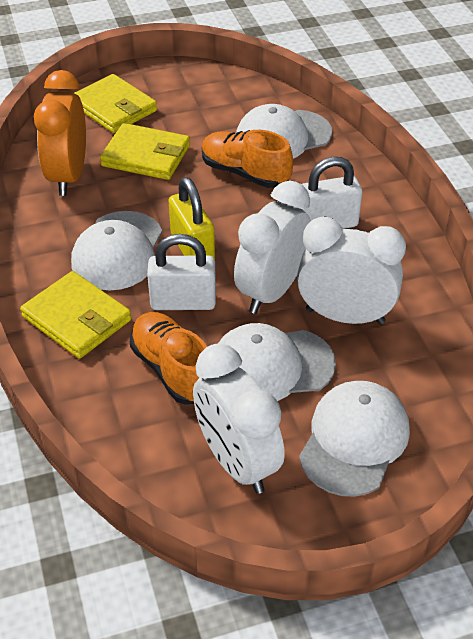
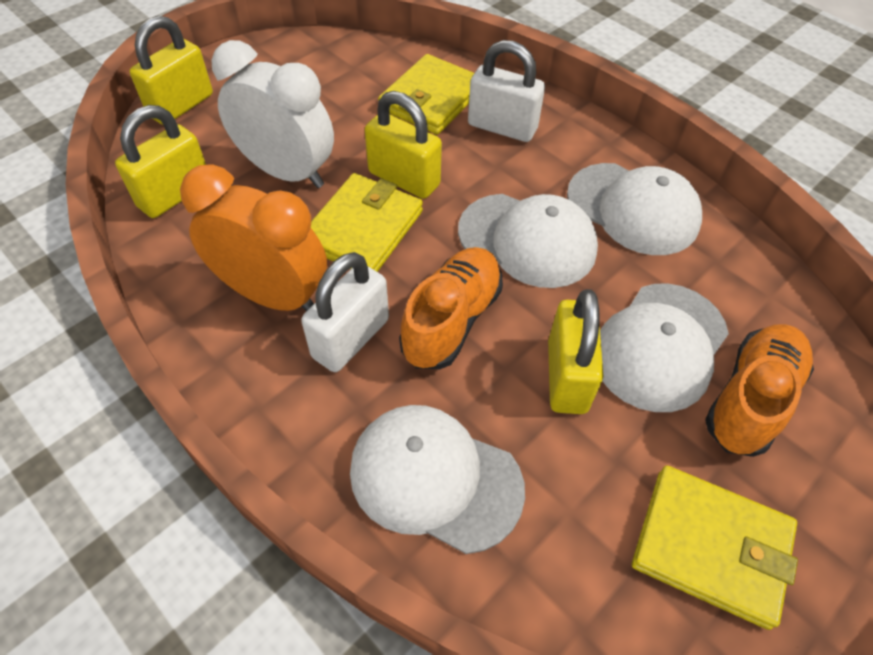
white clock: 3 -> 1
yellow padlock: 1 -> 4

